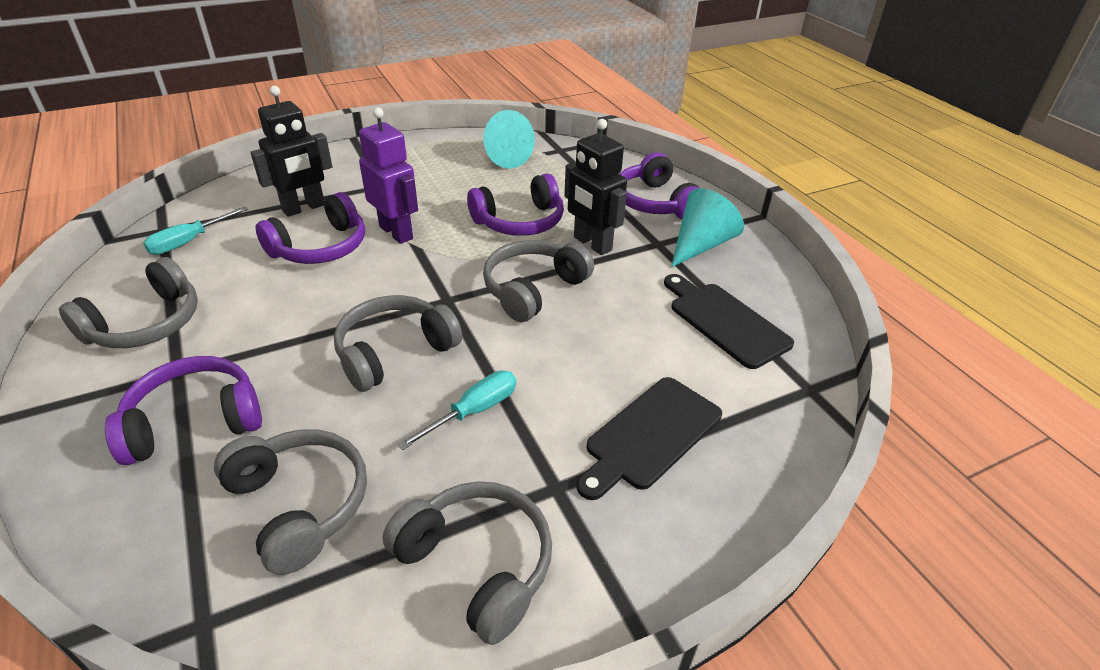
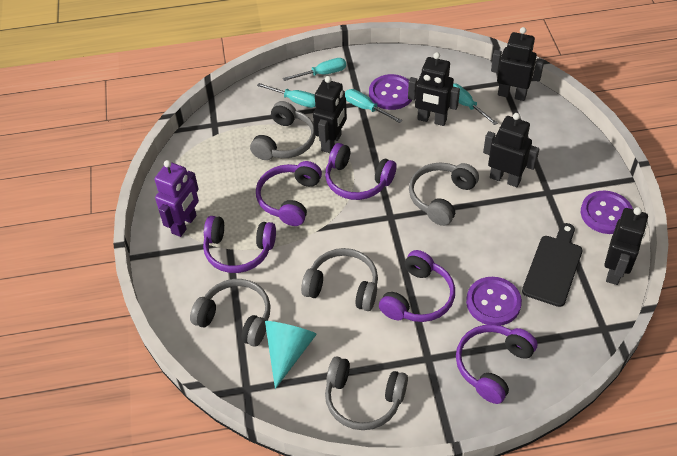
black cutting board: 2 -> 1
black robot: 2 -> 5
purple button: 0 -> 3
purple headphones: 4 -> 5
turquoise cone: 2 -> 1
turquoise screwdriver: 2 -> 4

